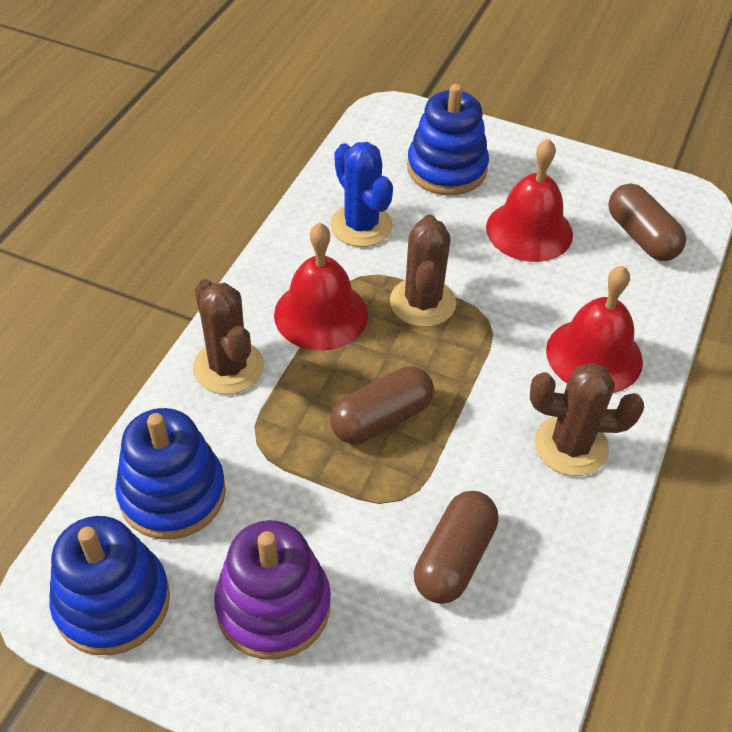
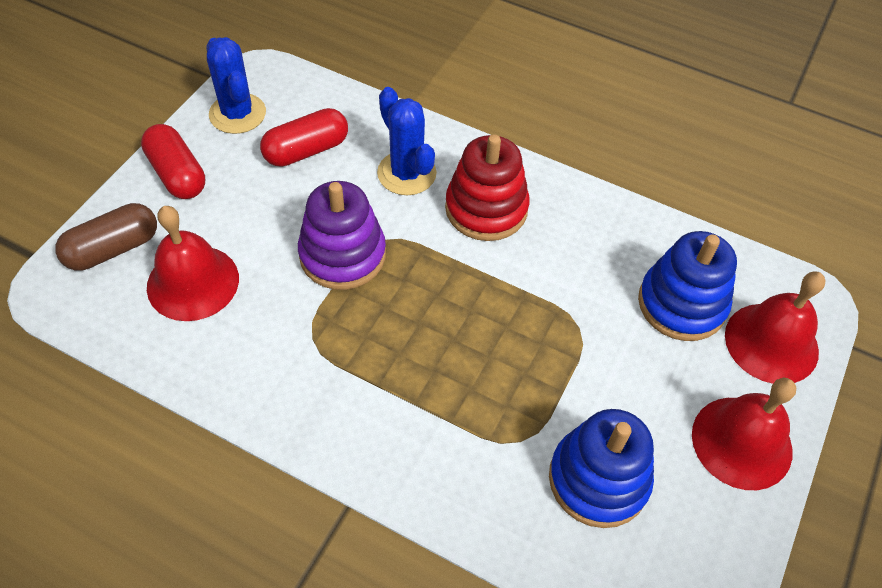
blue cactus: 1 -> 2
blue stacking toy: 3 -> 2
brown cactus: 3 -> 0
brown capsule: 3 -> 1
red capsule: 0 -> 2
red stacking toy: 0 -> 1

